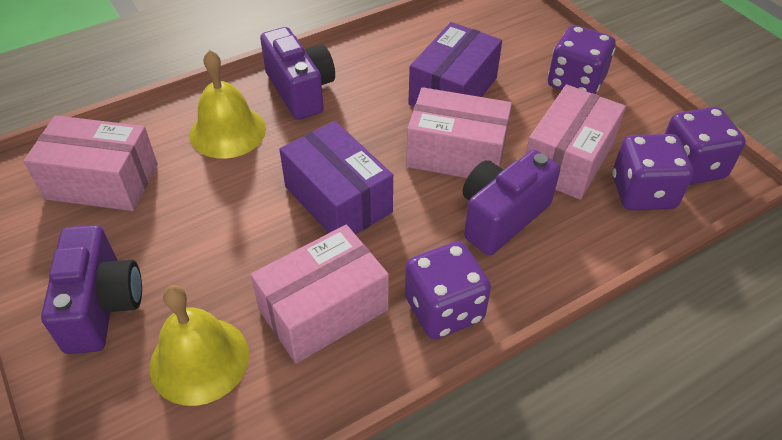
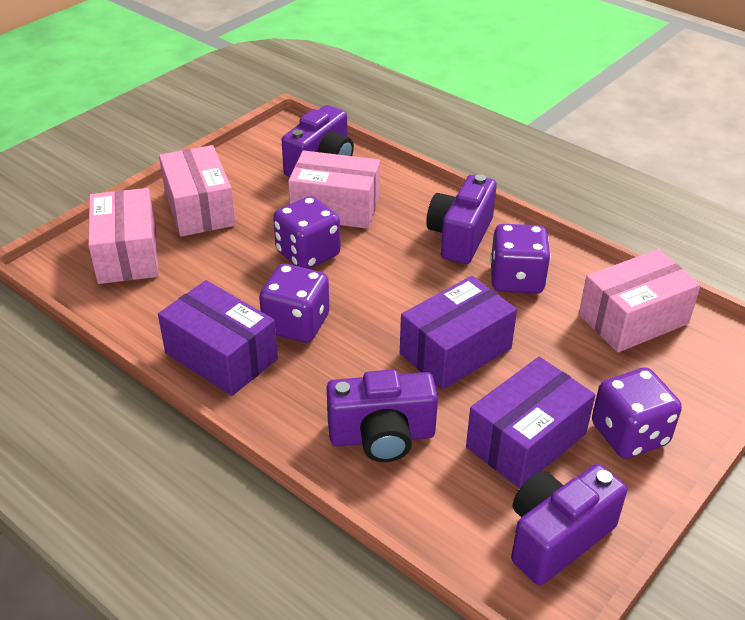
purple box: 2 -> 3
purple camera: 3 -> 4
yellow bell: 2 -> 0

